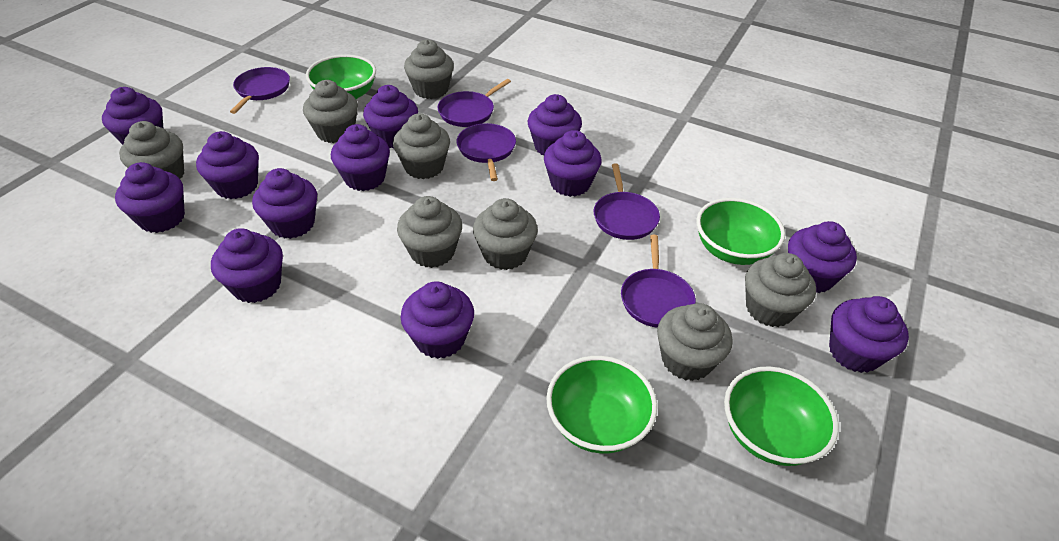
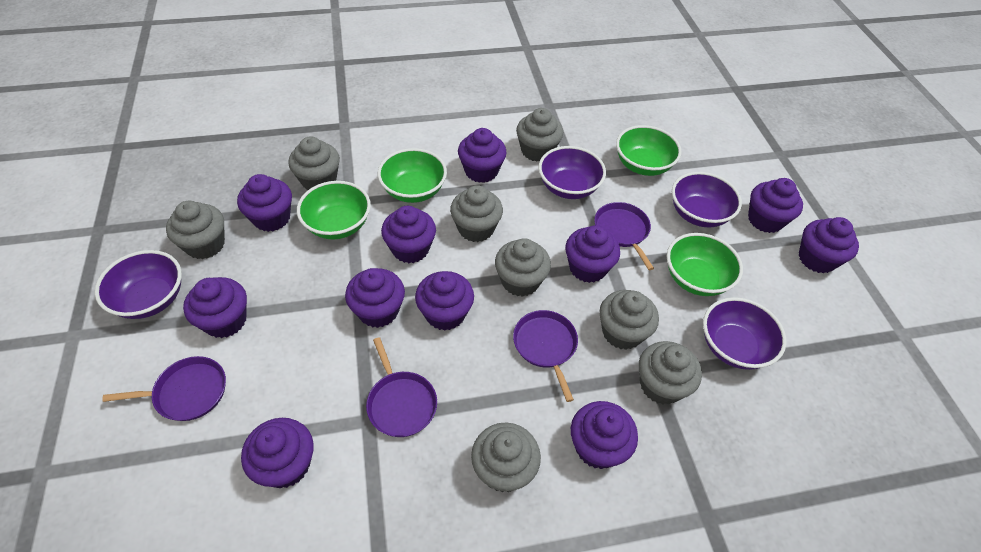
purple bowl: 0 -> 4
purple cupcake: 12 -> 11
purple pan: 5 -> 4

